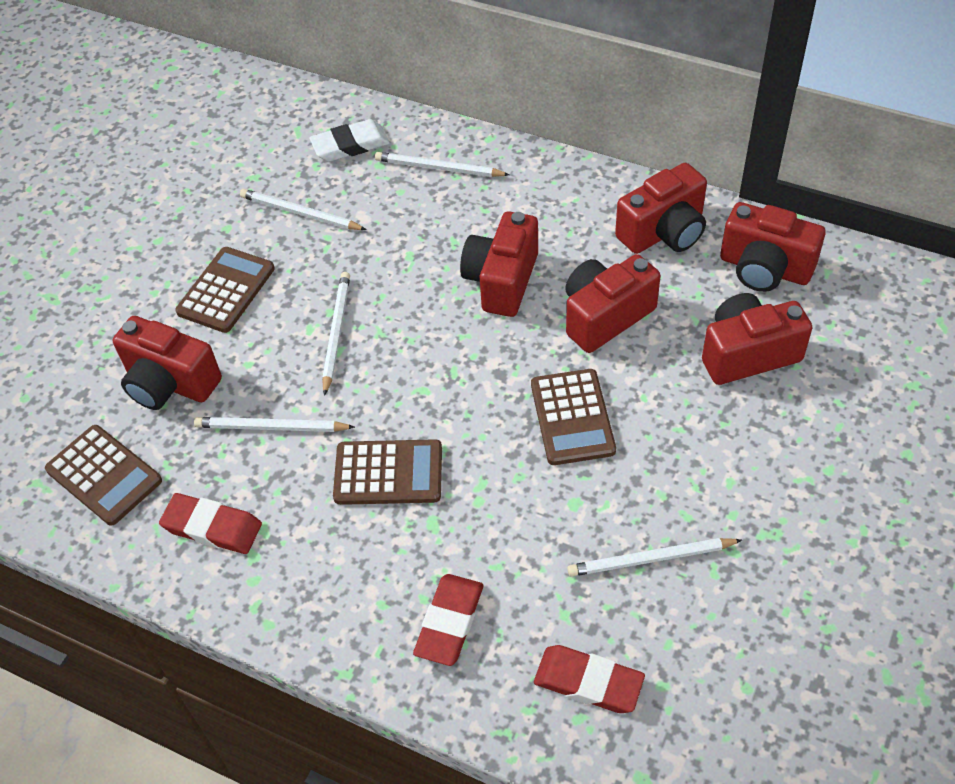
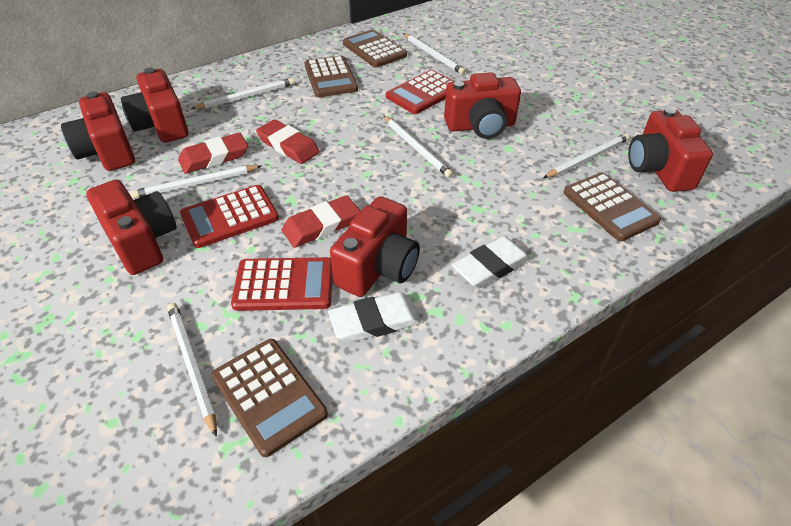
red calculator: 0 -> 3
white eraser: 1 -> 2
white pencil: 5 -> 6

